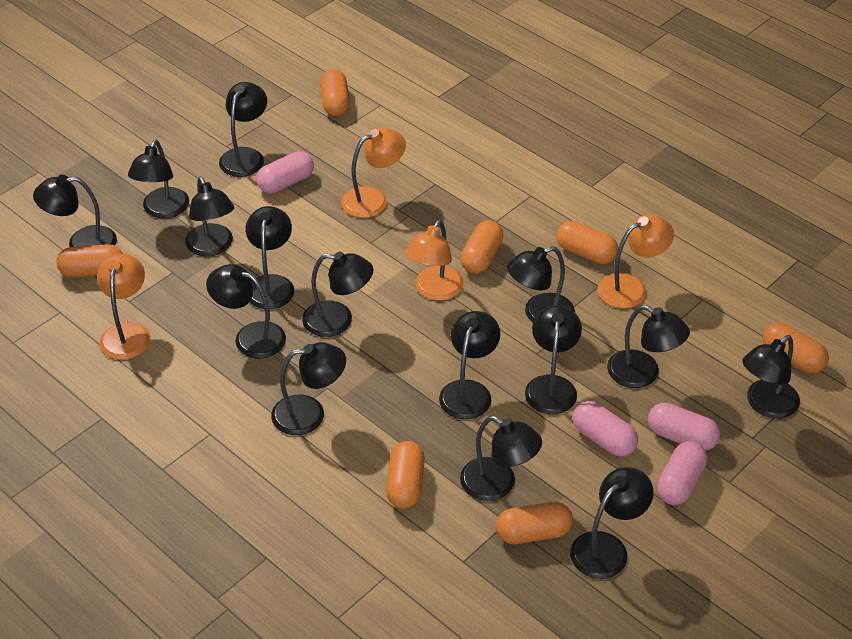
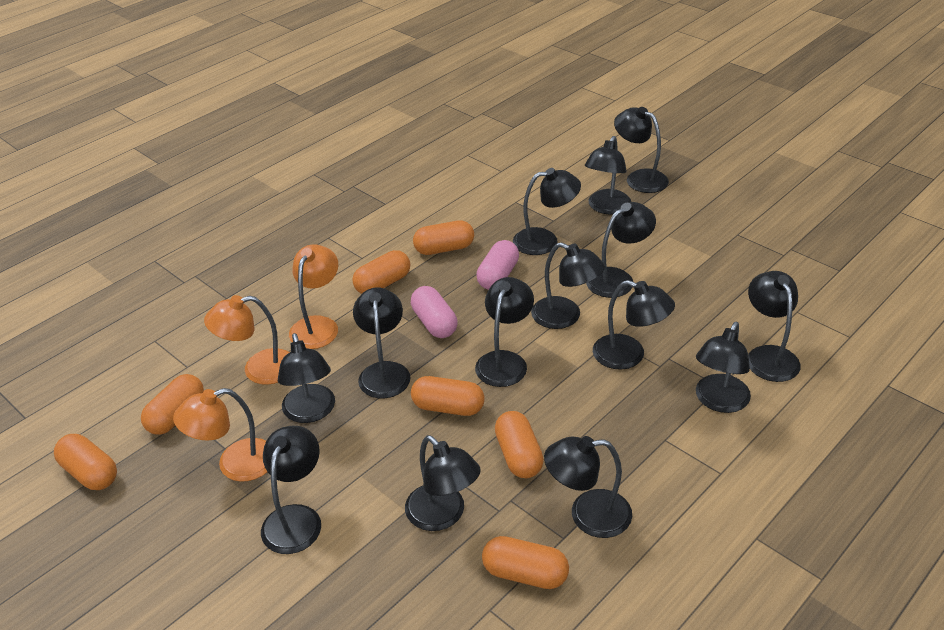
black lamp: 15 -> 14
orange lamp: 4 -> 3
pink capsule: 4 -> 2

